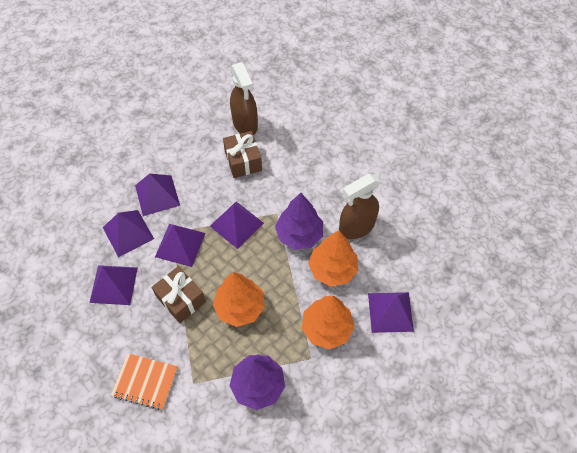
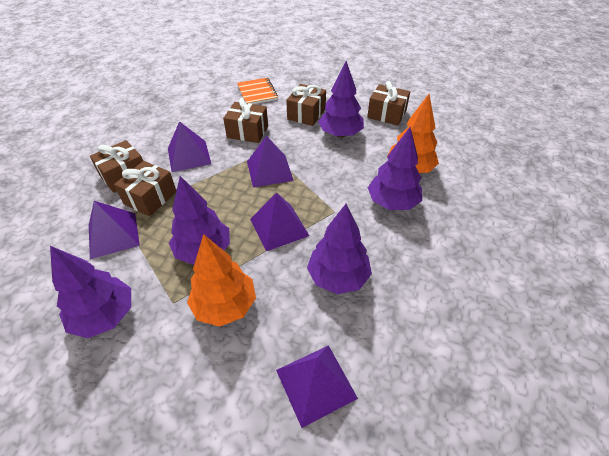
brown gift: 2 -> 5
brown spray bottle: 2 -> 0
orange tree: 3 -> 2
purple pyramid: 6 -> 5
purple tree: 2 -> 5

